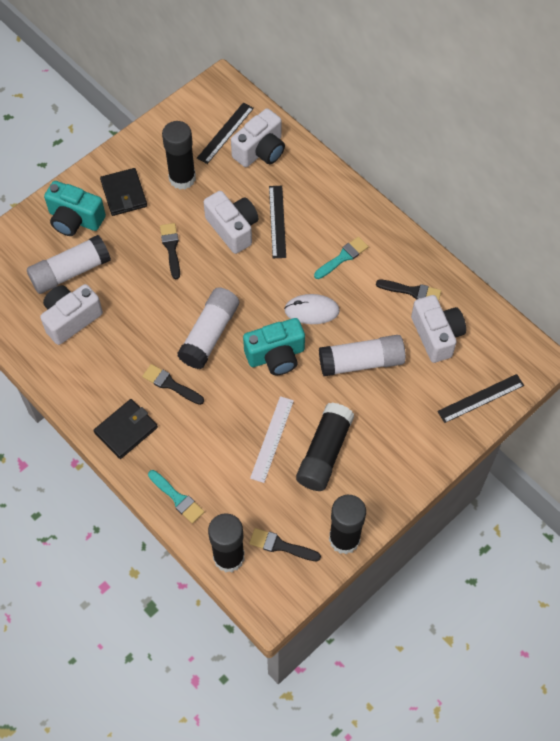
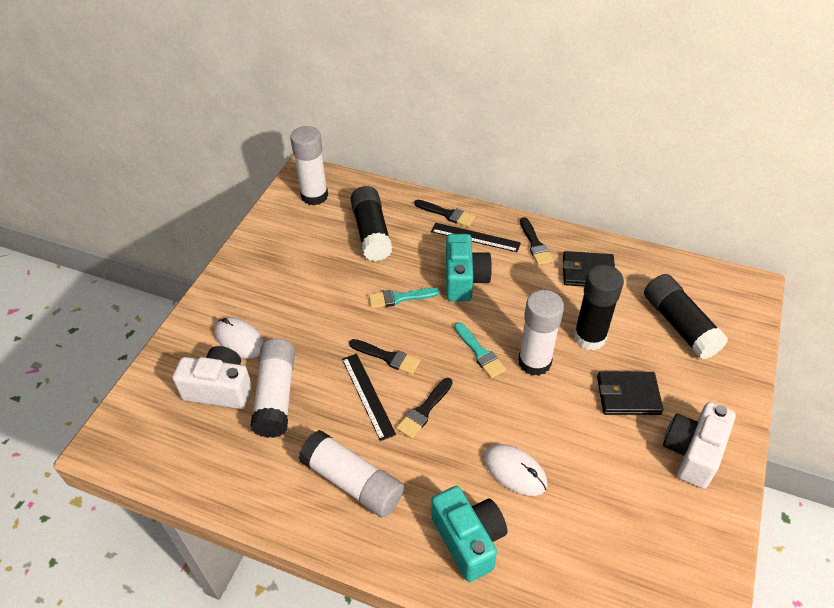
black glue stick: 4 -> 3
black ruler: 3 -> 2
white camera: 4 -> 2
white glue stick: 3 -> 4
white mouse: 1 -> 2
white ruler: 1 -> 0

